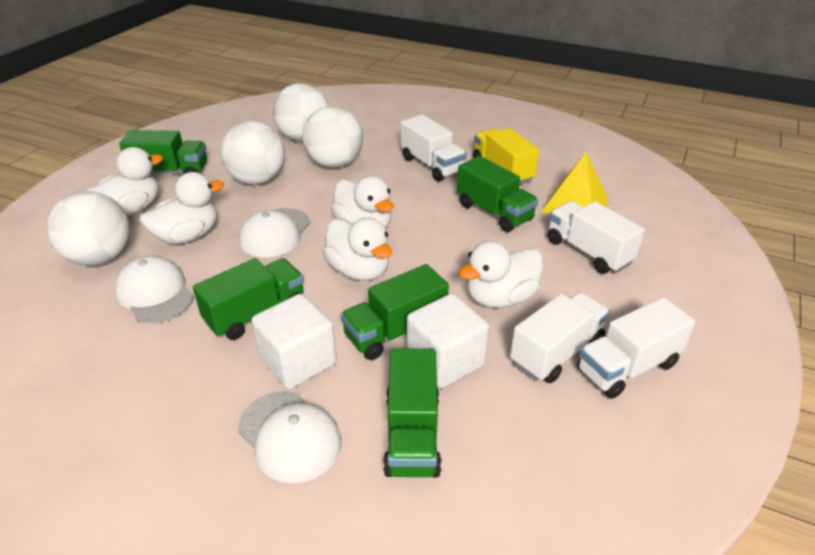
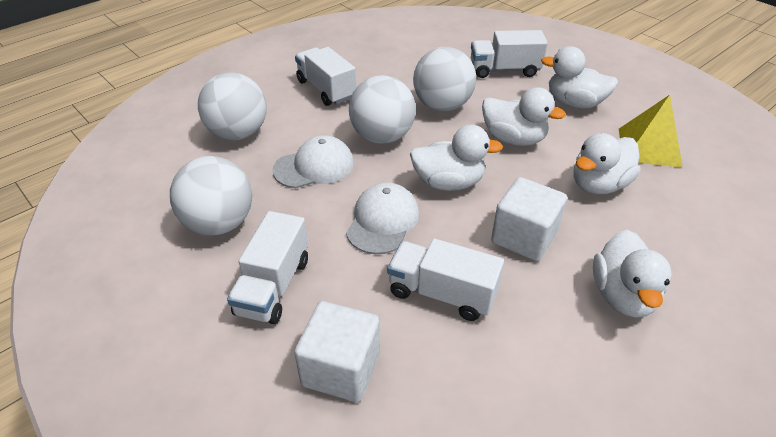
green truck: 5 -> 0
white cap: 3 -> 2
yellow truck: 1 -> 0

